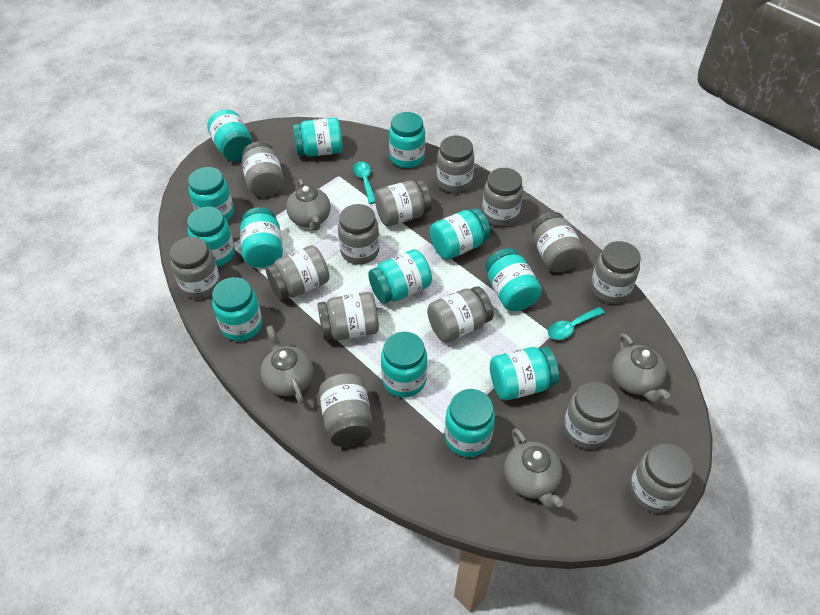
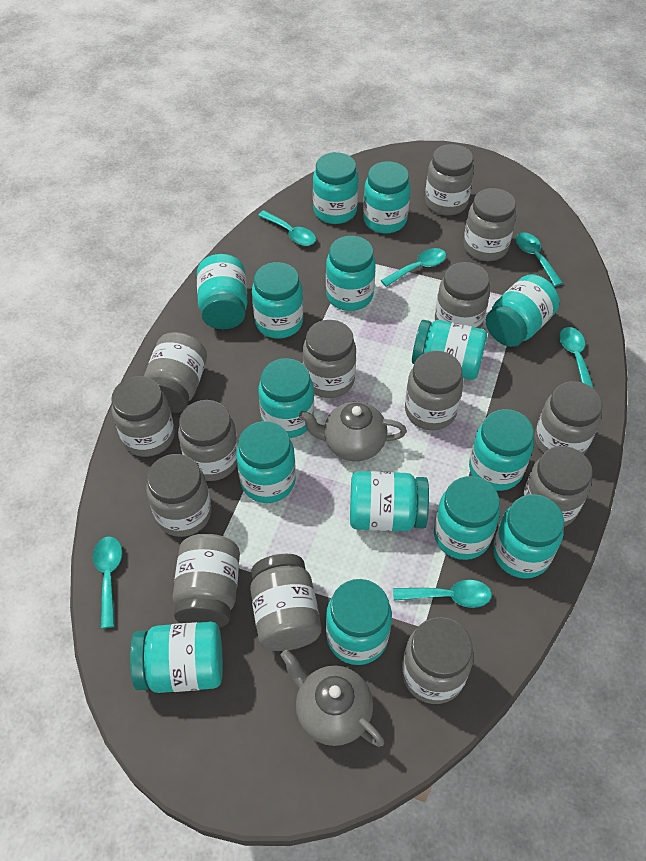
grey teapot: 4 -> 2
turquoise jar: 13 -> 15
turquoise spoon: 2 -> 6

